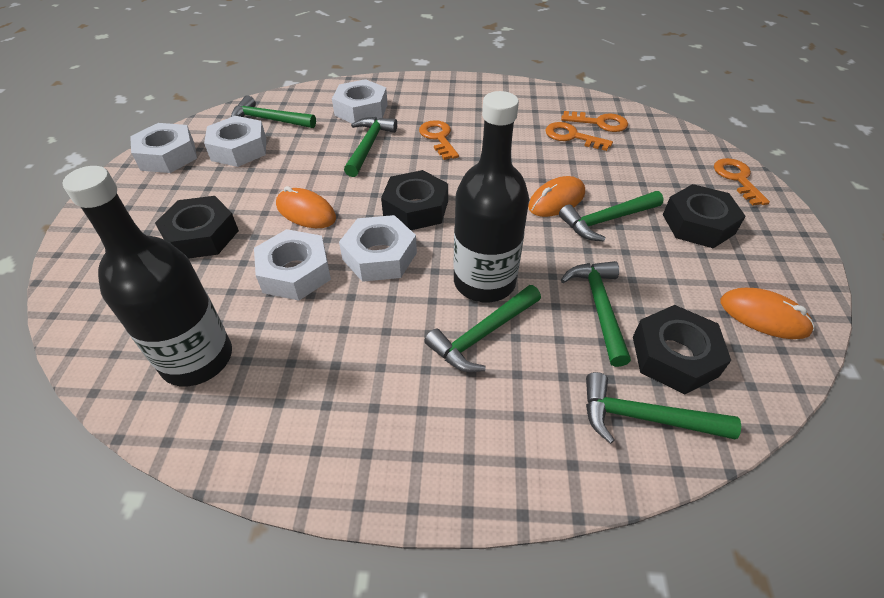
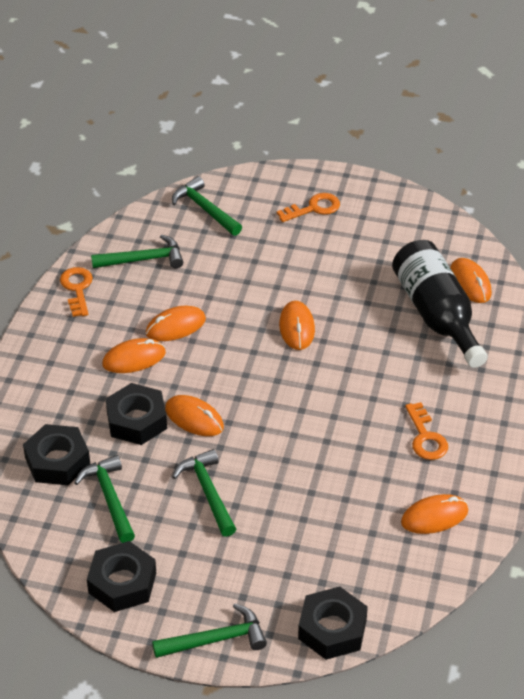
black bottle: 2 -> 1
green hammer: 6 -> 5
orange key: 4 -> 3
orange mouse: 3 -> 6
white nut: 5 -> 0

